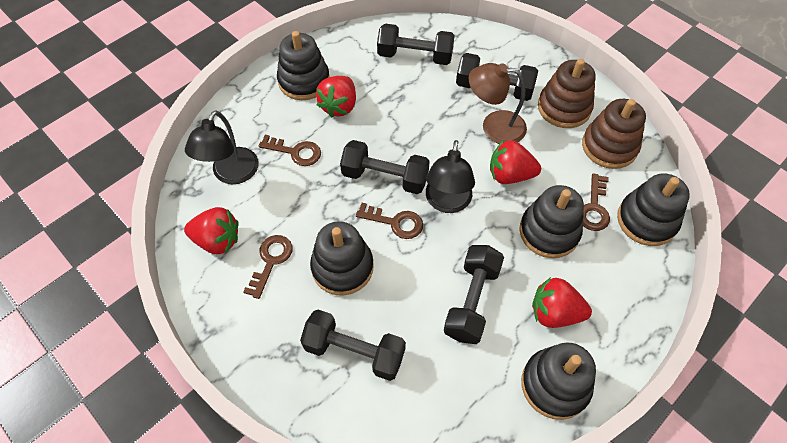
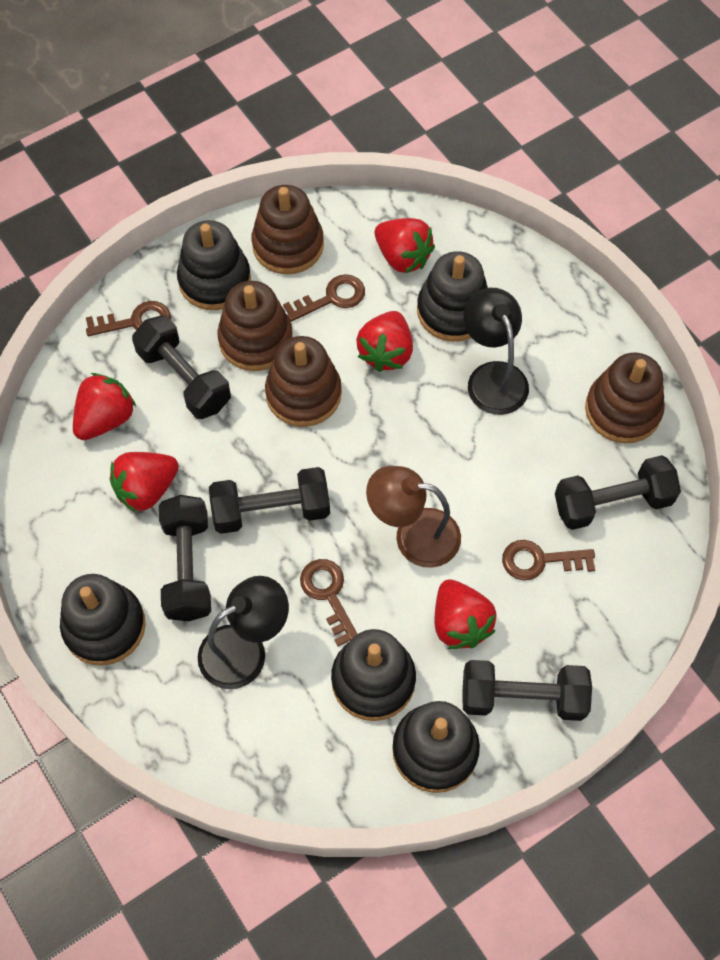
brown stacking toy: 2 -> 4
red strawberry: 4 -> 5

